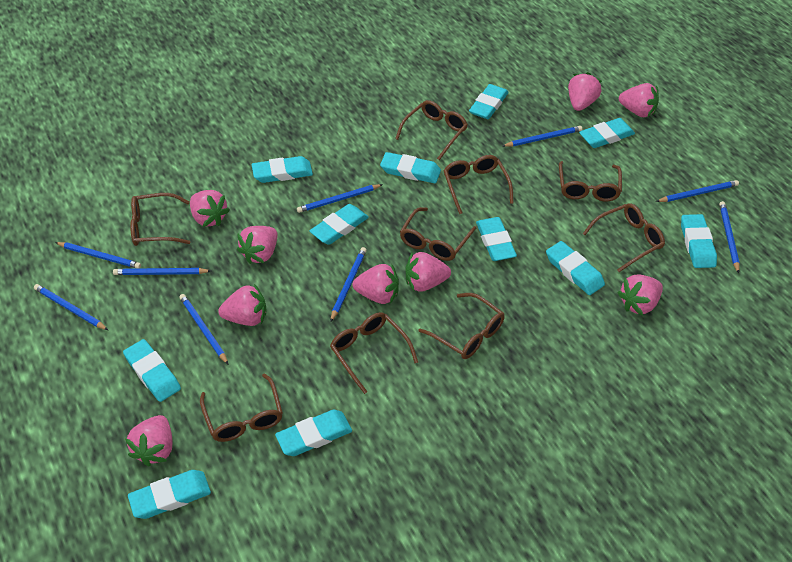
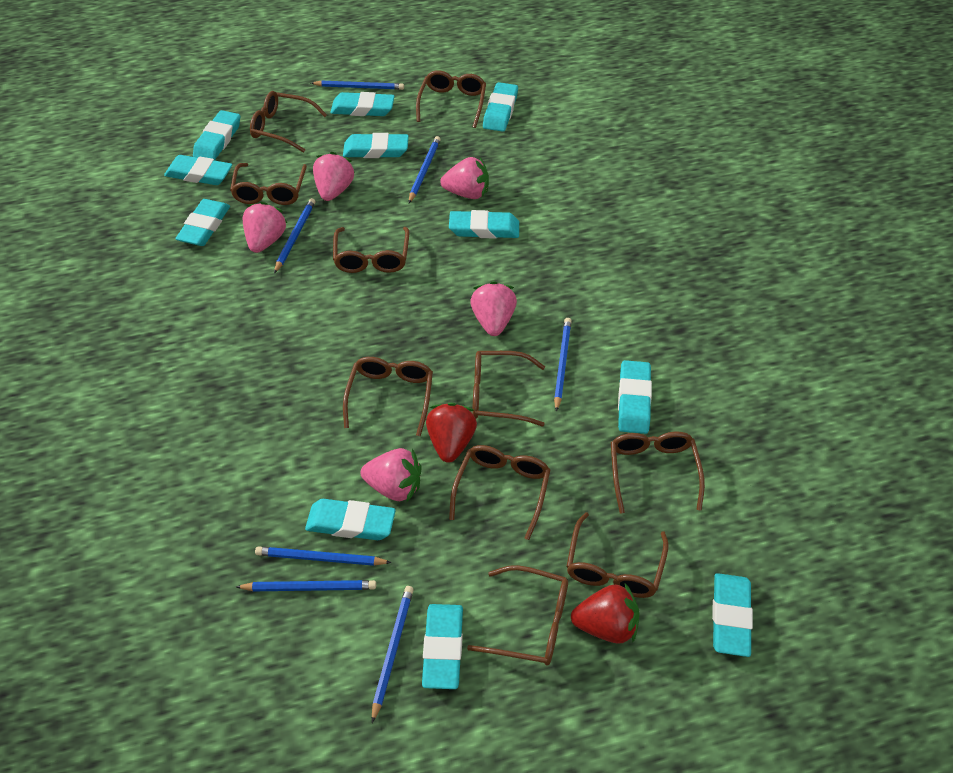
blue pencil: 9 -> 7
brown glasses: 9 -> 10
pink strawberry: 9 -> 5
red strawberry: 0 -> 2

